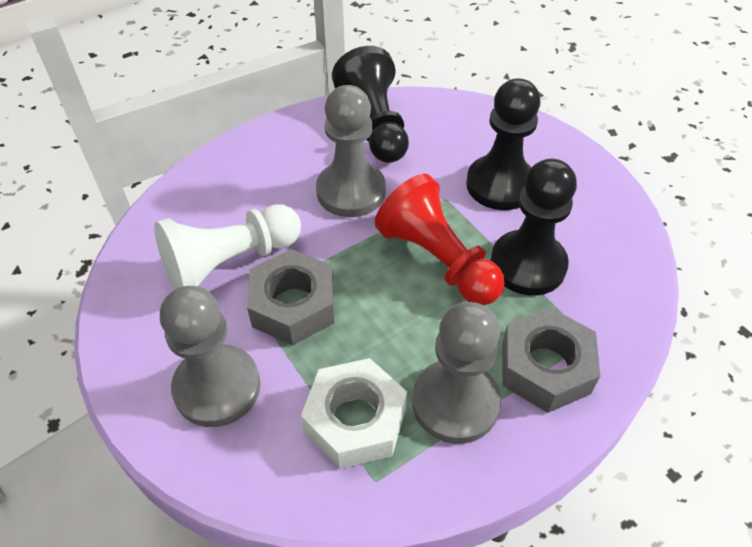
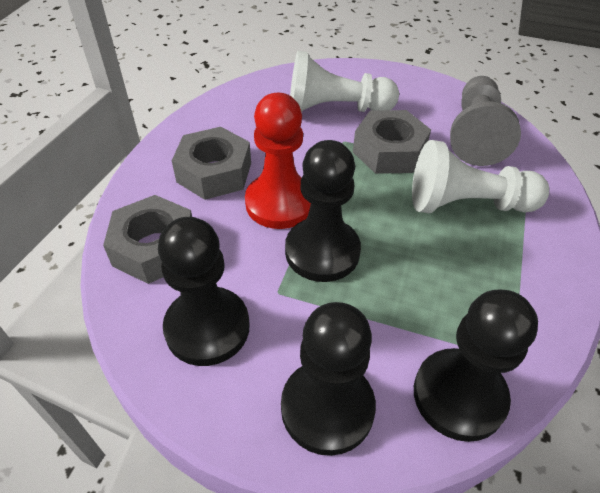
black pawn: 3 -> 4
grey nut: 2 -> 3
grey pawn: 3 -> 1
white nut: 1 -> 0
white pawn: 1 -> 2

